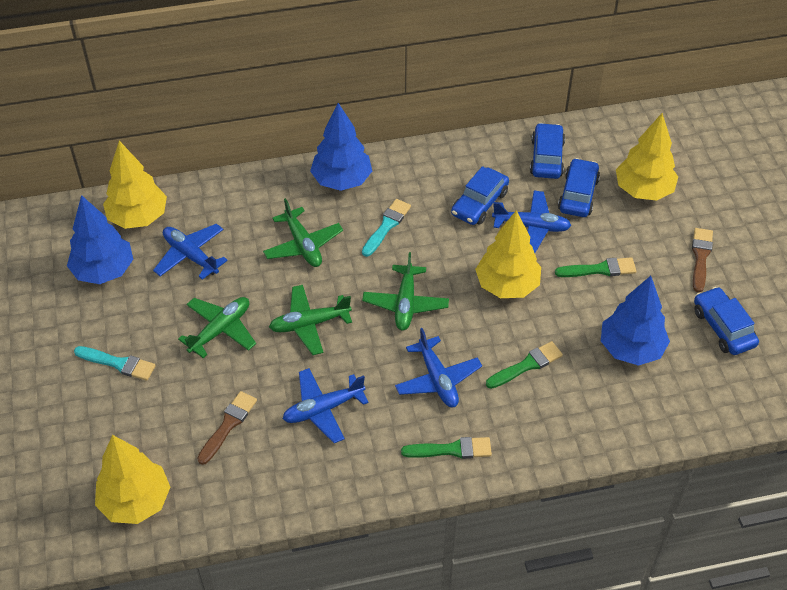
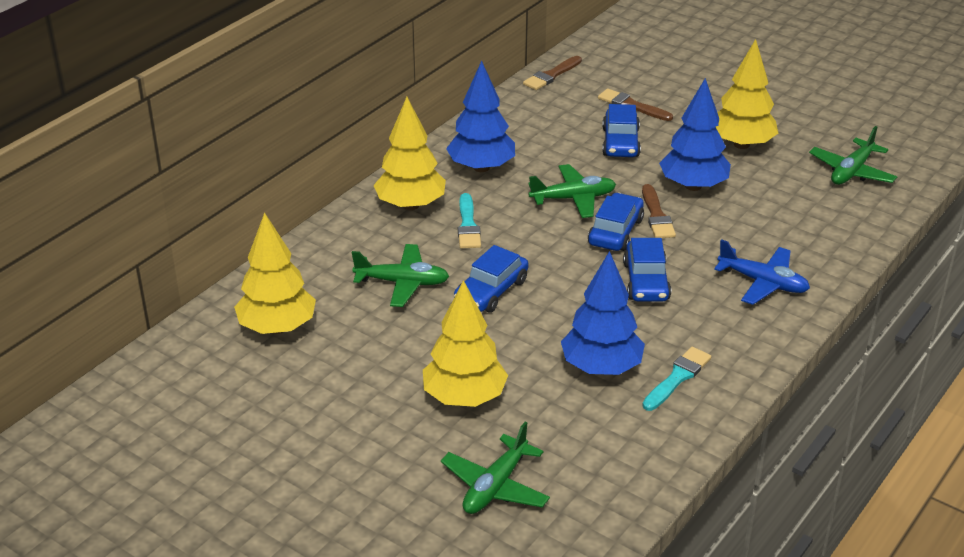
blue plane: 4 -> 1
brown brush: 2 -> 3
green brush: 3 -> 0

